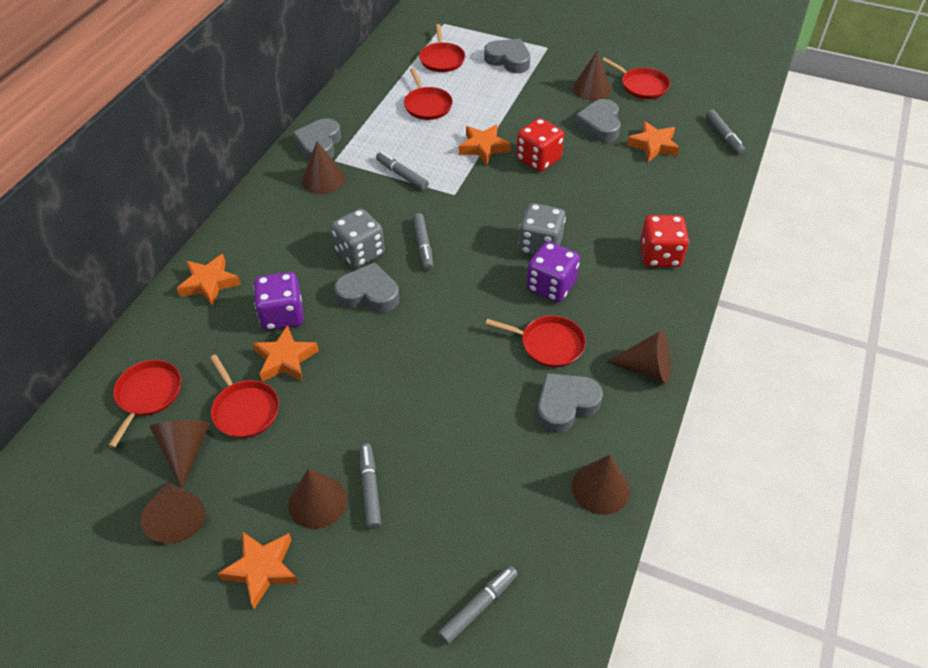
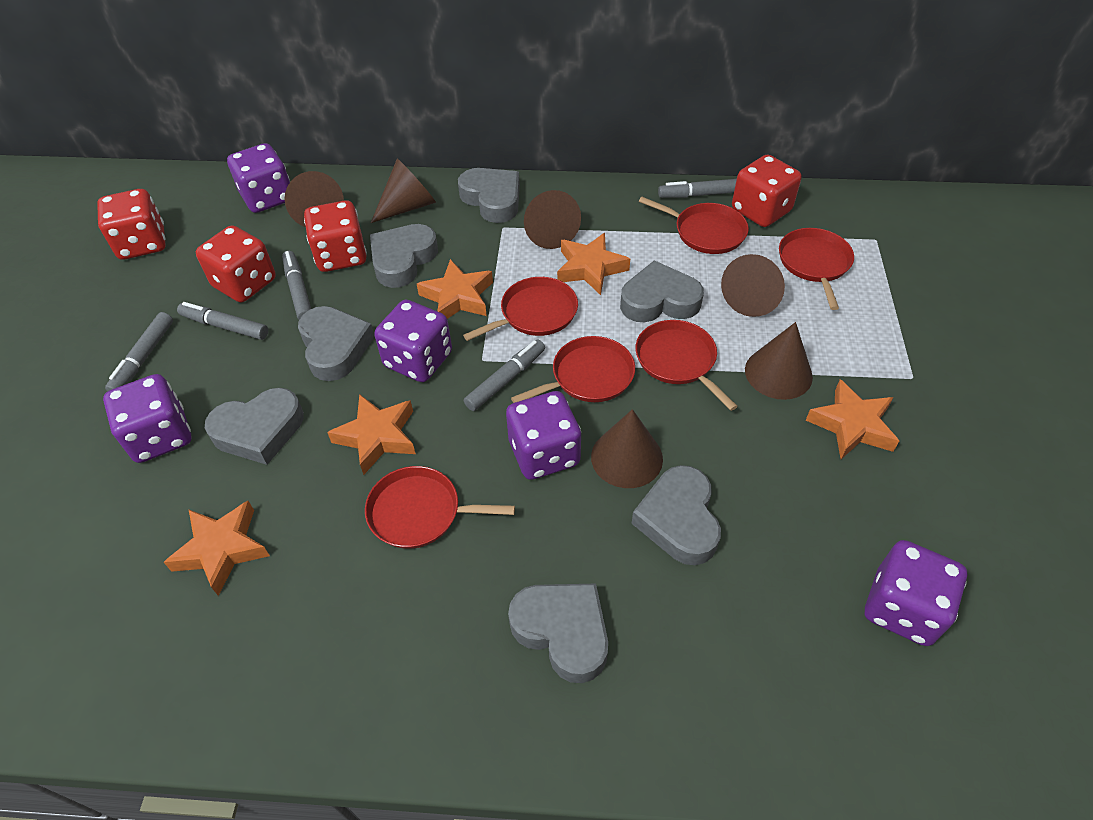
brown cone: 7 -> 6
grey dice: 2 -> 0
grey heart: 5 -> 7
purple dice: 2 -> 5
red dice: 2 -> 4

